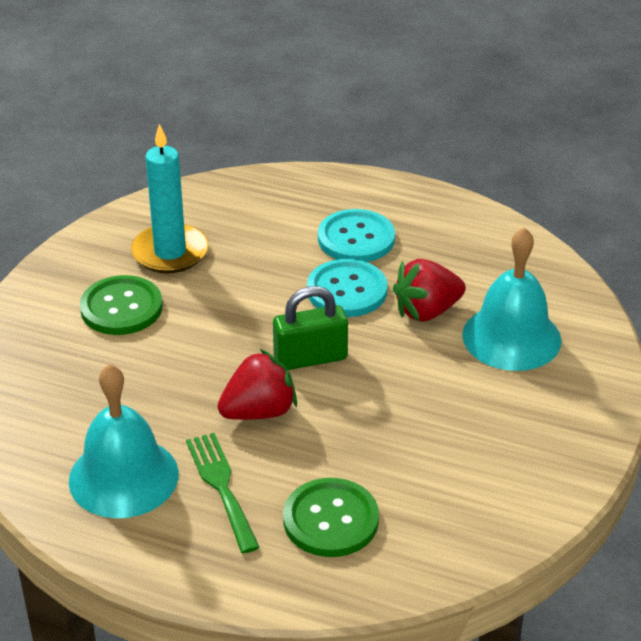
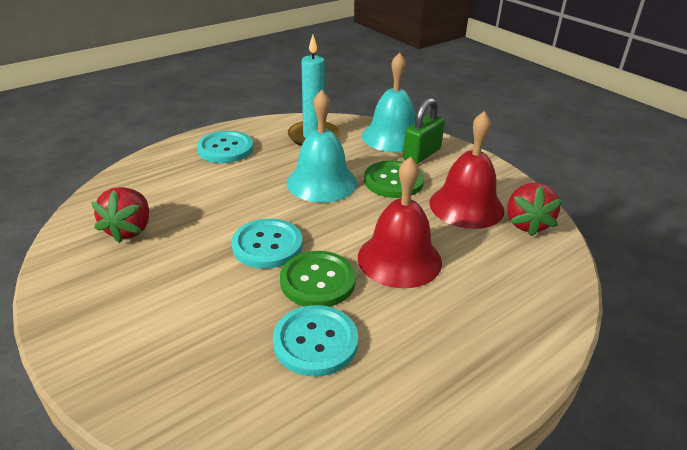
green fork: 1 -> 0
red bell: 0 -> 2
turquoise button: 2 -> 3

